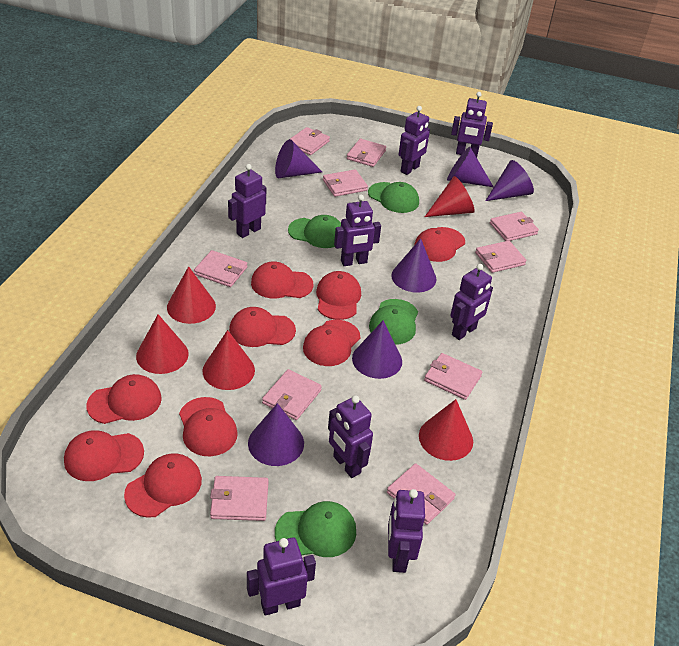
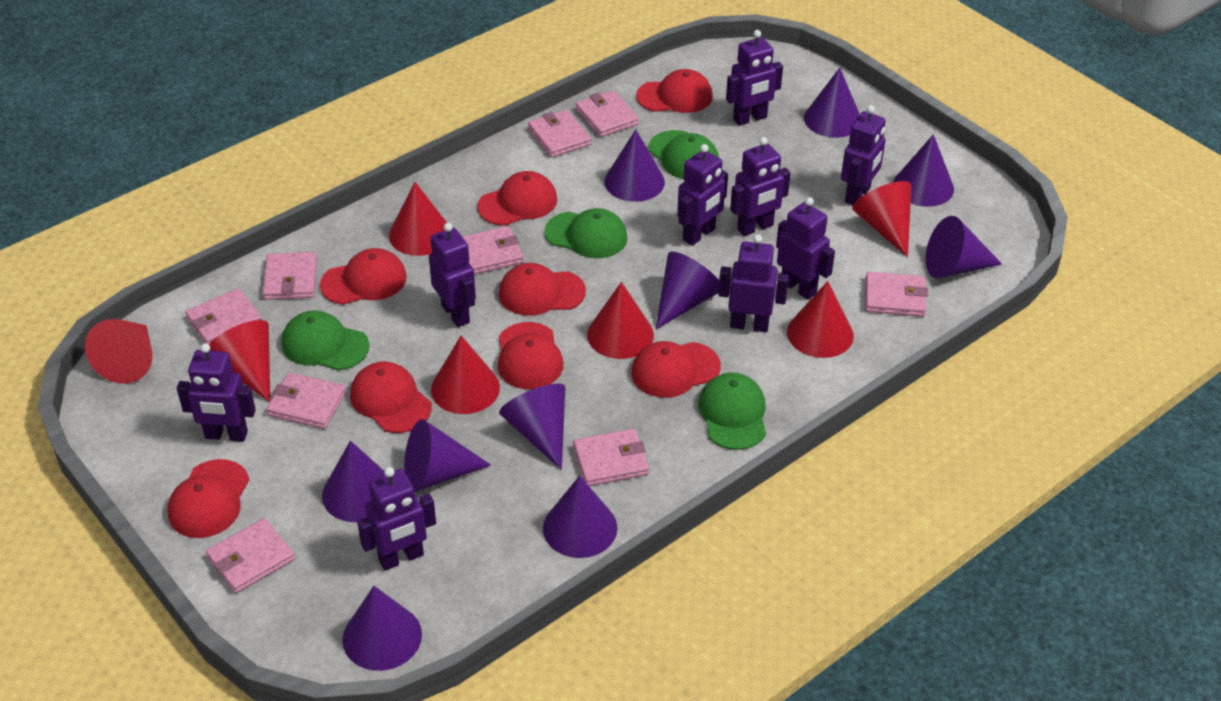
pink wallet: 10 -> 9
purple cone: 6 -> 10
purple robot: 8 -> 9
red cap: 9 -> 8
red cone: 5 -> 7

